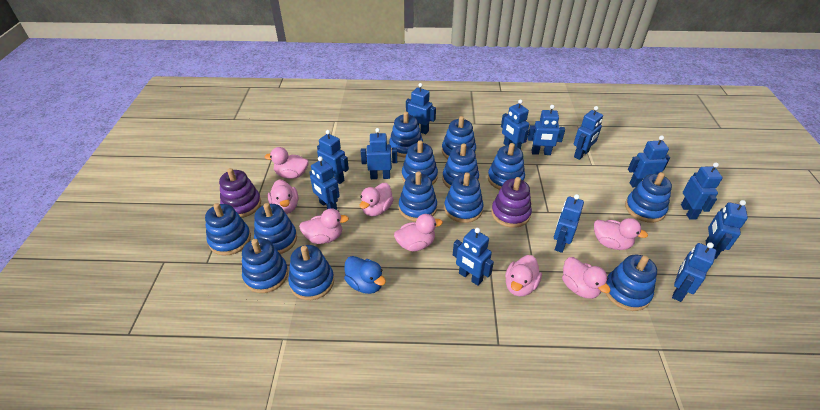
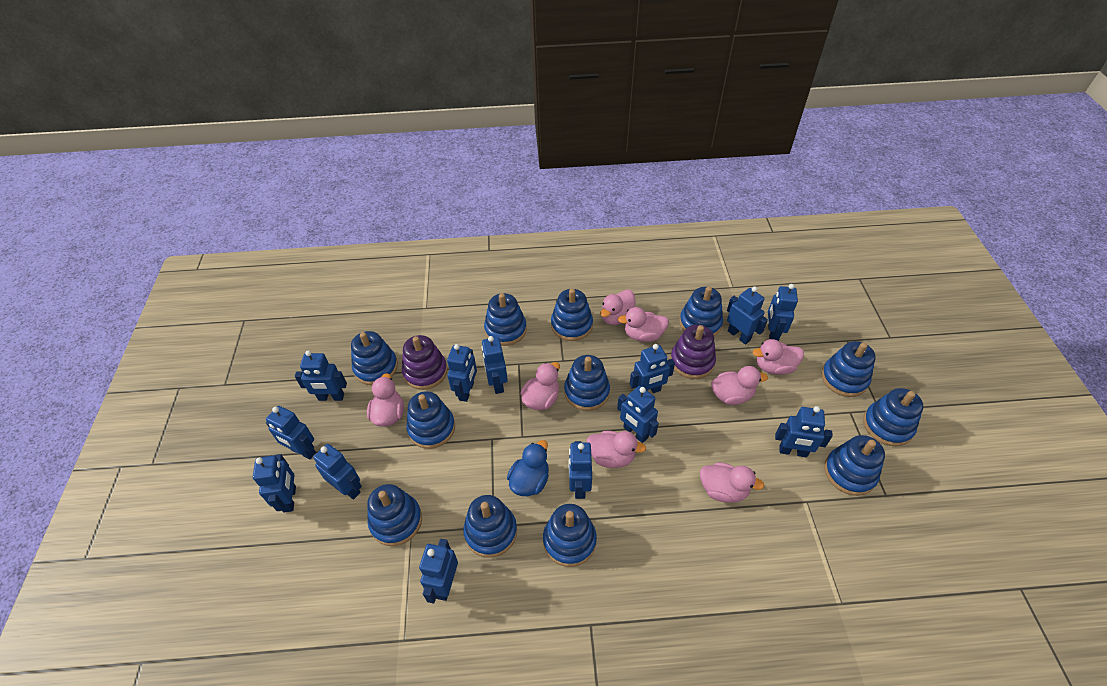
blue stacking toy: 13 -> 12

